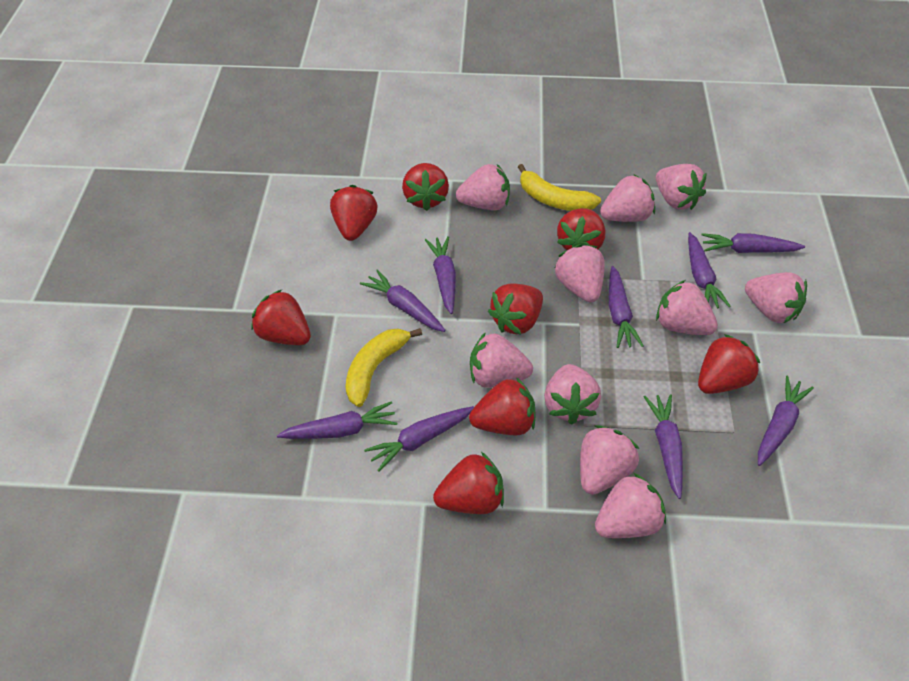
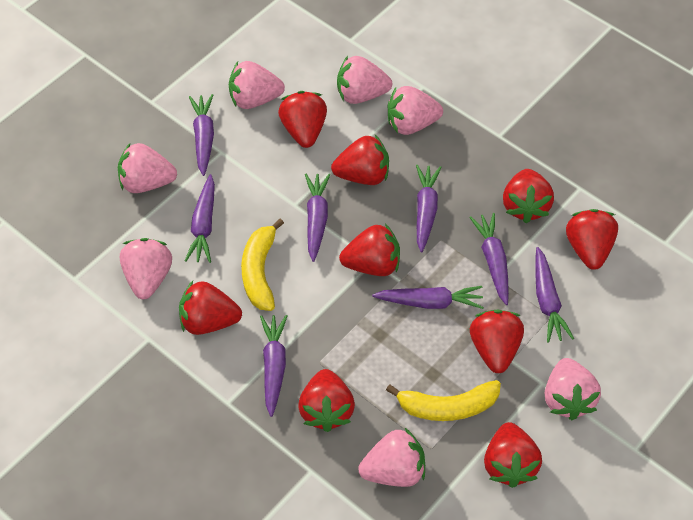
pink strawberry: 10 -> 7
purple carrot: 9 -> 8
red strawberry: 8 -> 9

